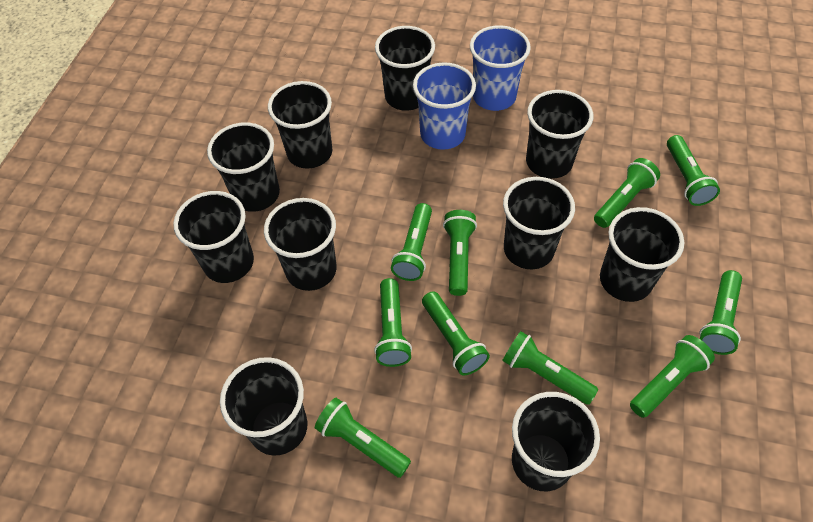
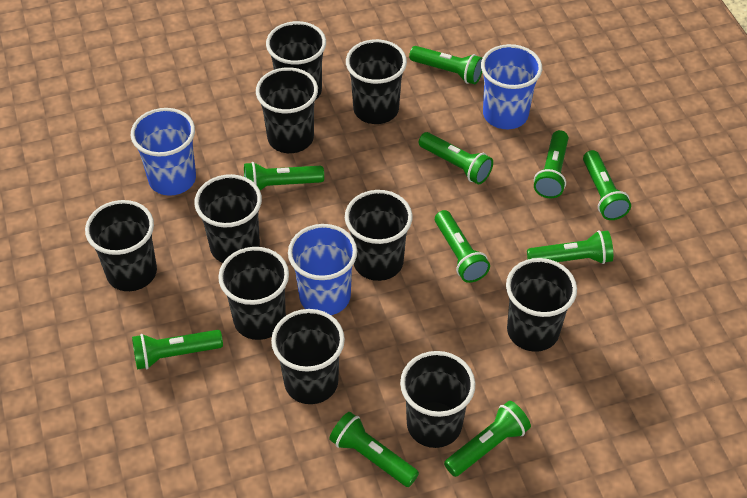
blue cup: 2 -> 3

